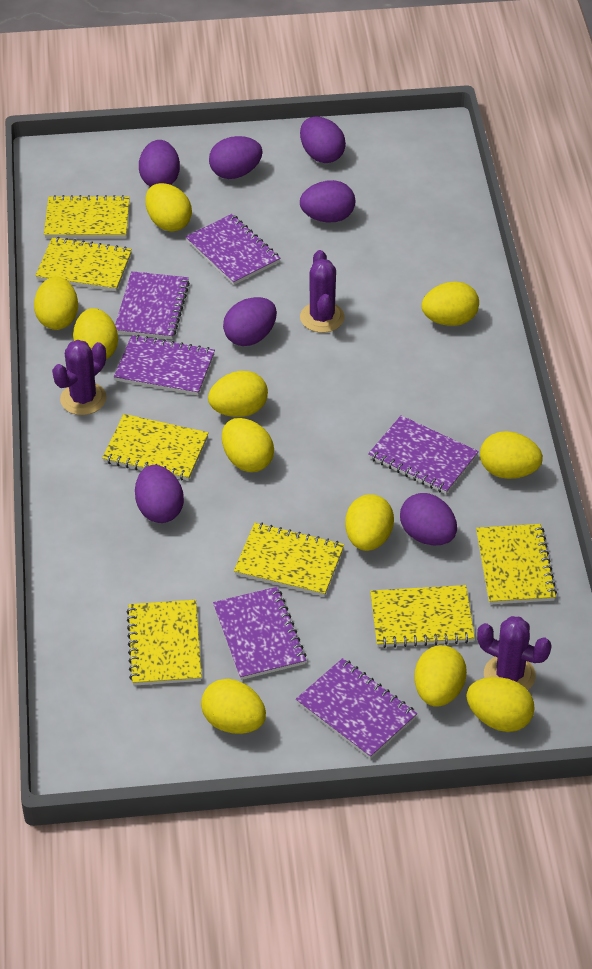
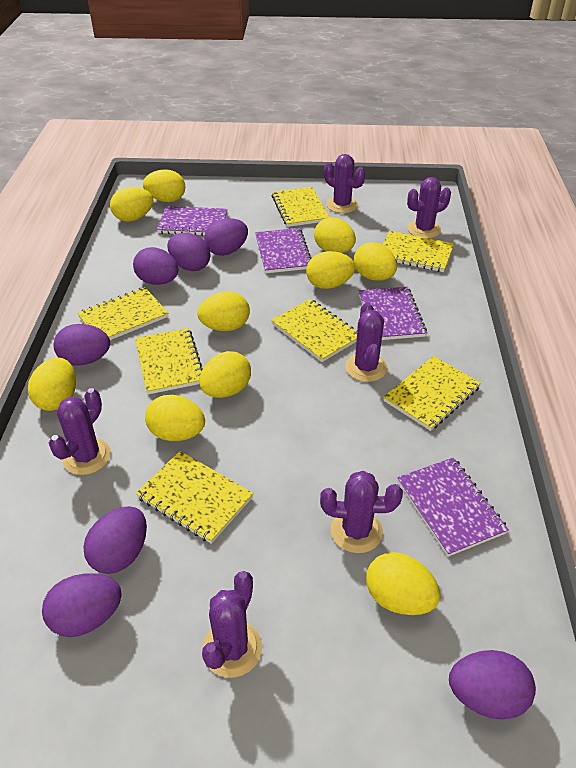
purple cactus: 3 -> 6
purple notebook: 6 -> 4
yellow egg: 11 -> 10

